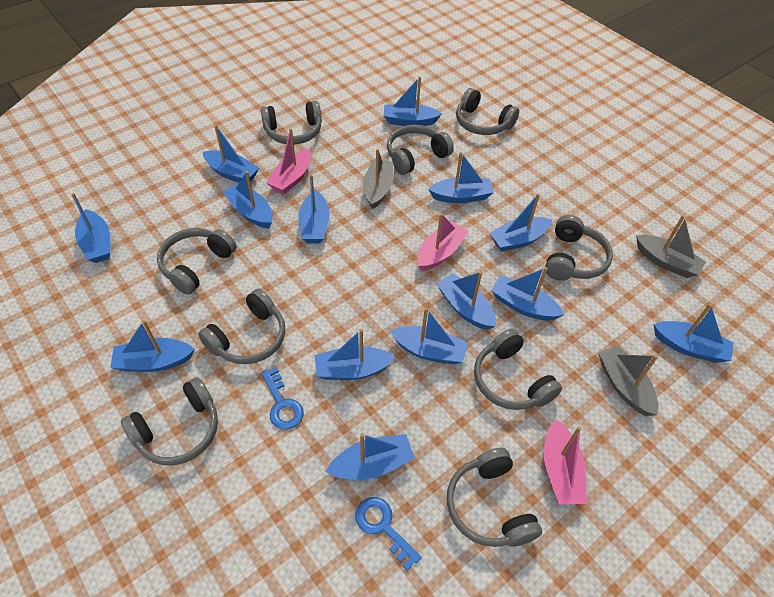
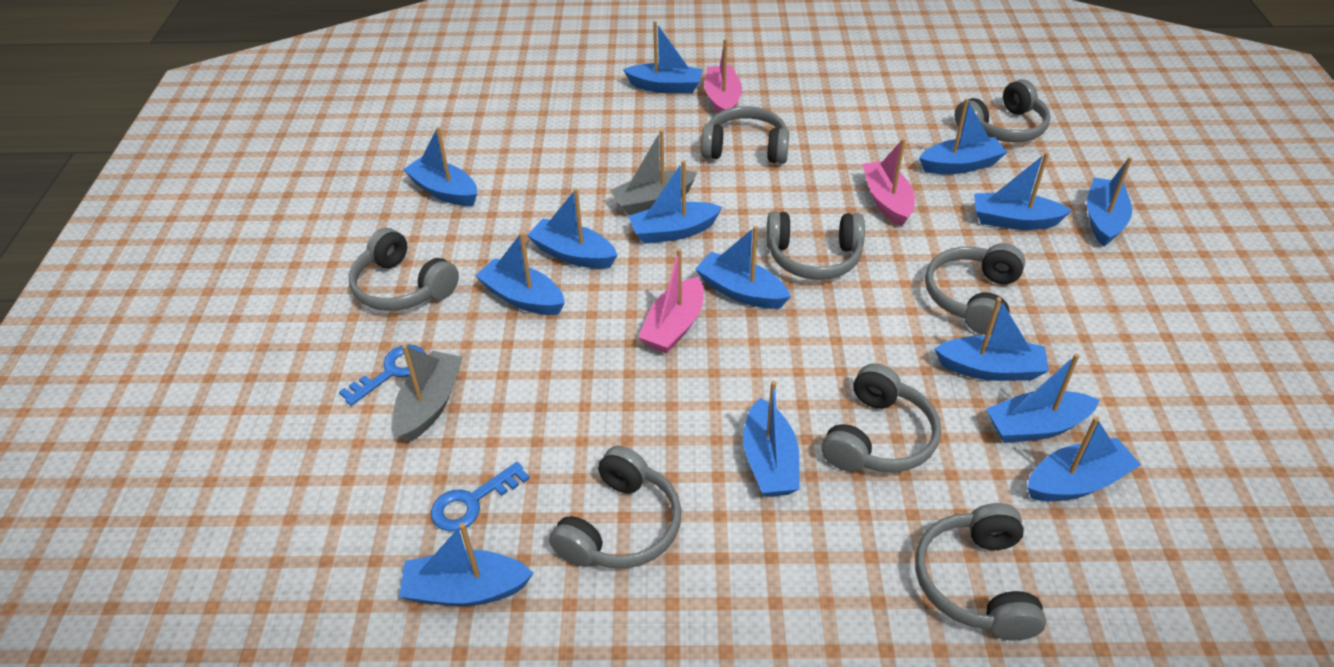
grey boat: 3 -> 2
grey headphones: 9 -> 8

